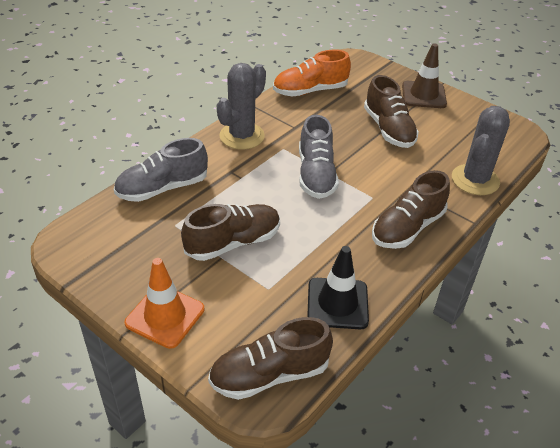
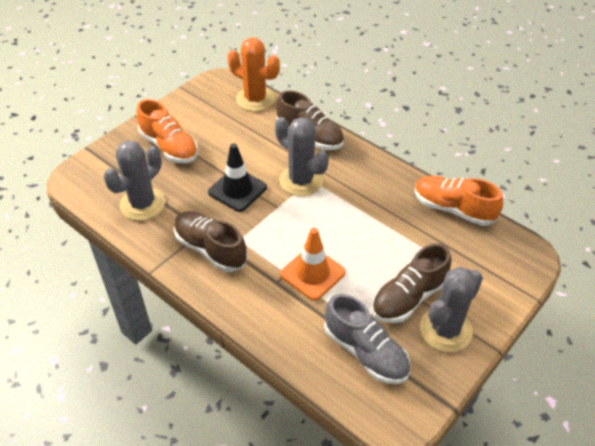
brown shoe: 4 -> 3
brown traffic cone: 1 -> 0
grey cactus: 2 -> 3
grey shoe: 2 -> 1
orange cactus: 0 -> 1
orange shoe: 1 -> 2

